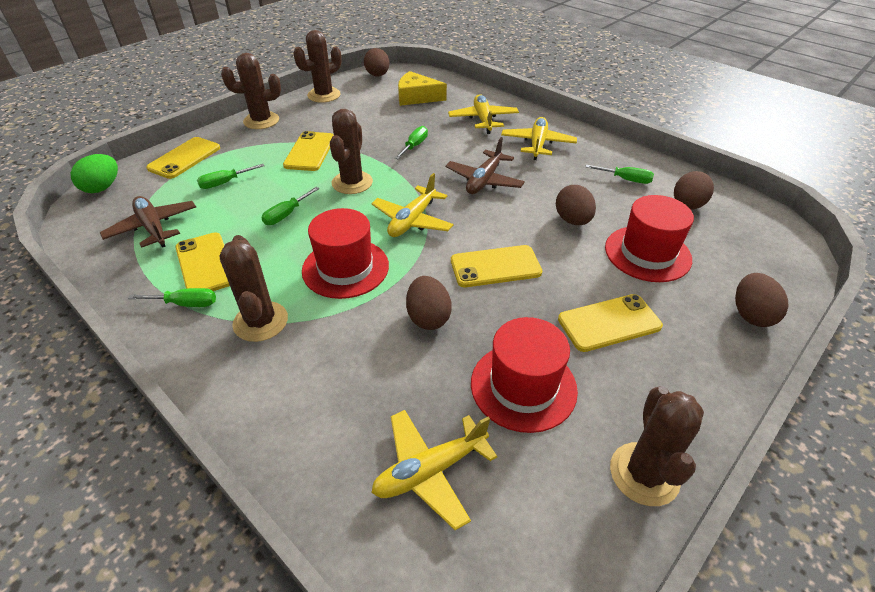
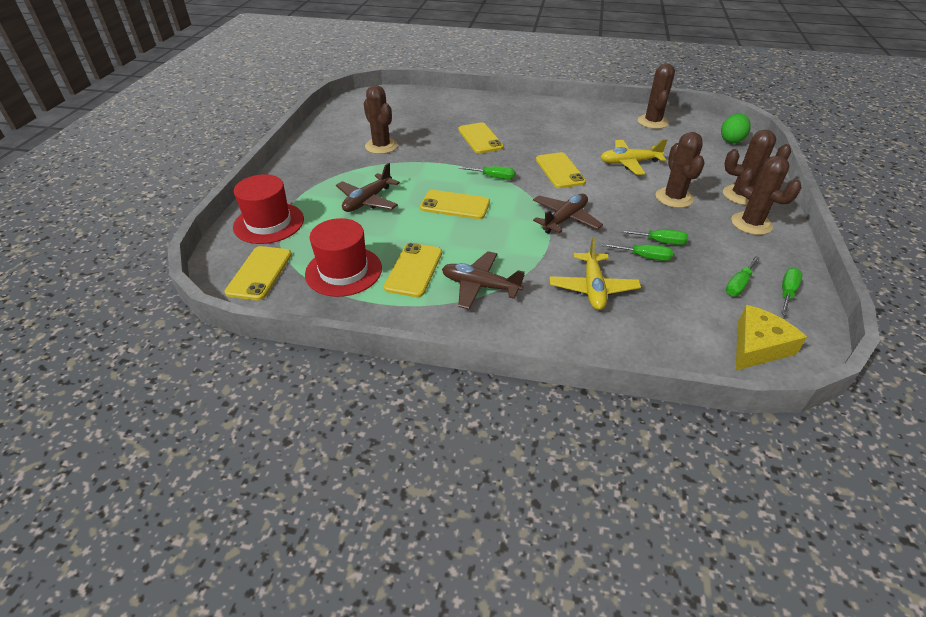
brown egg: 5 -> 0
brown plane: 2 -> 3
red hat: 3 -> 2
yellow plane: 4 -> 2

